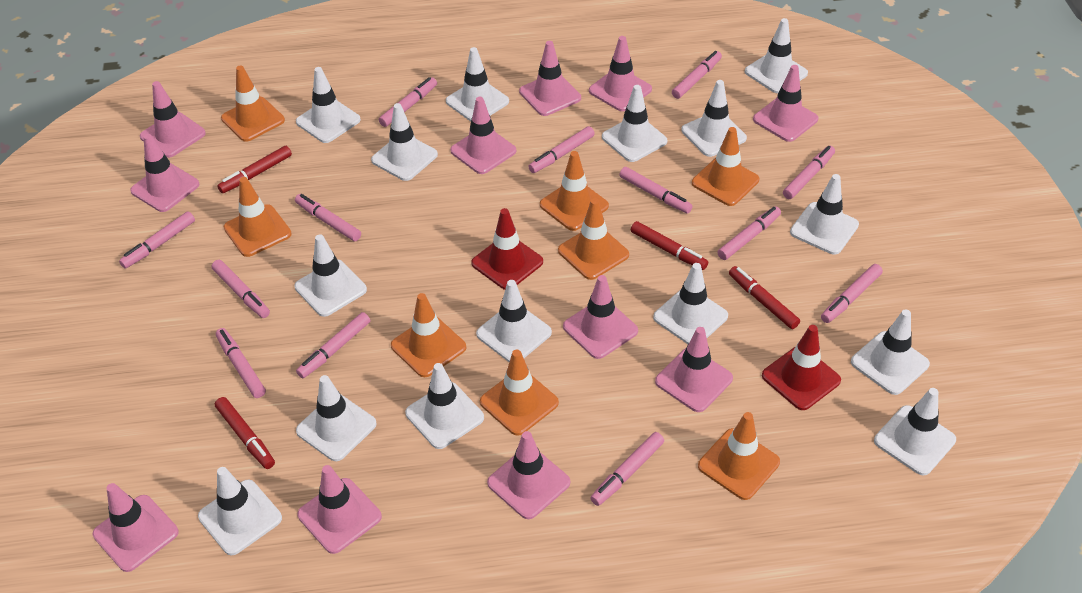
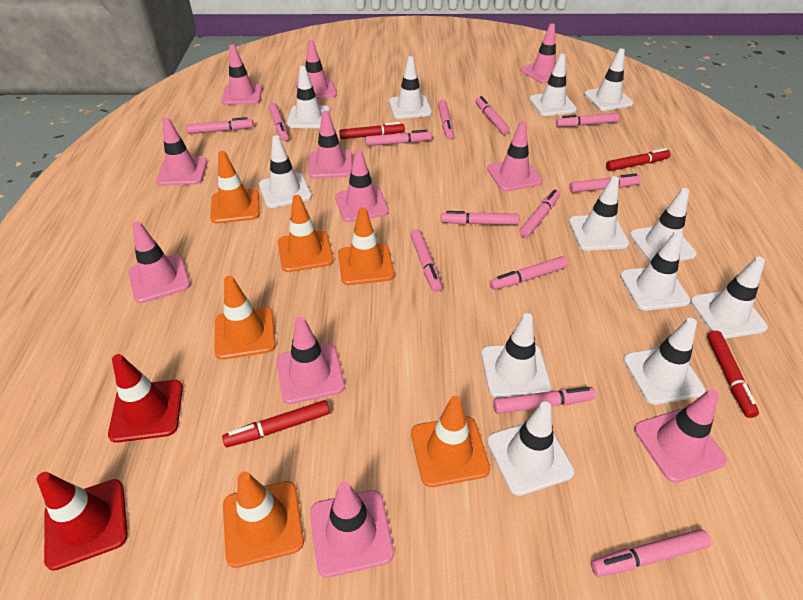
orange traffic cone: 8 -> 6
white traffic cone: 15 -> 12

